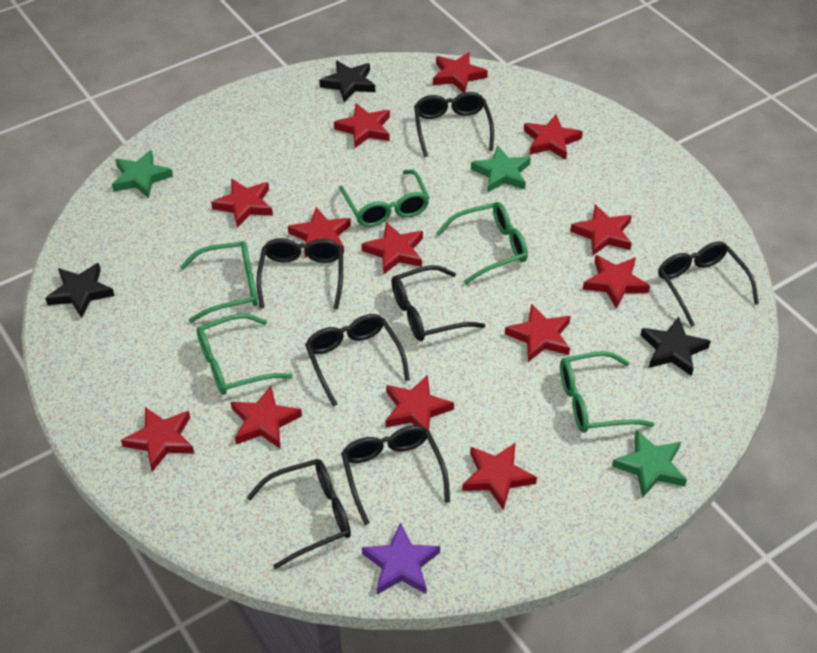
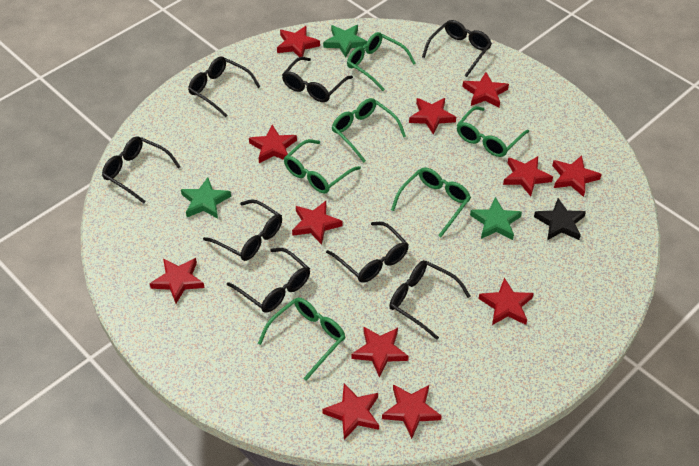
black glasses: 7 -> 8
black star: 3 -> 1
green glasses: 5 -> 6
purple star: 1 -> 0
red star: 13 -> 12

